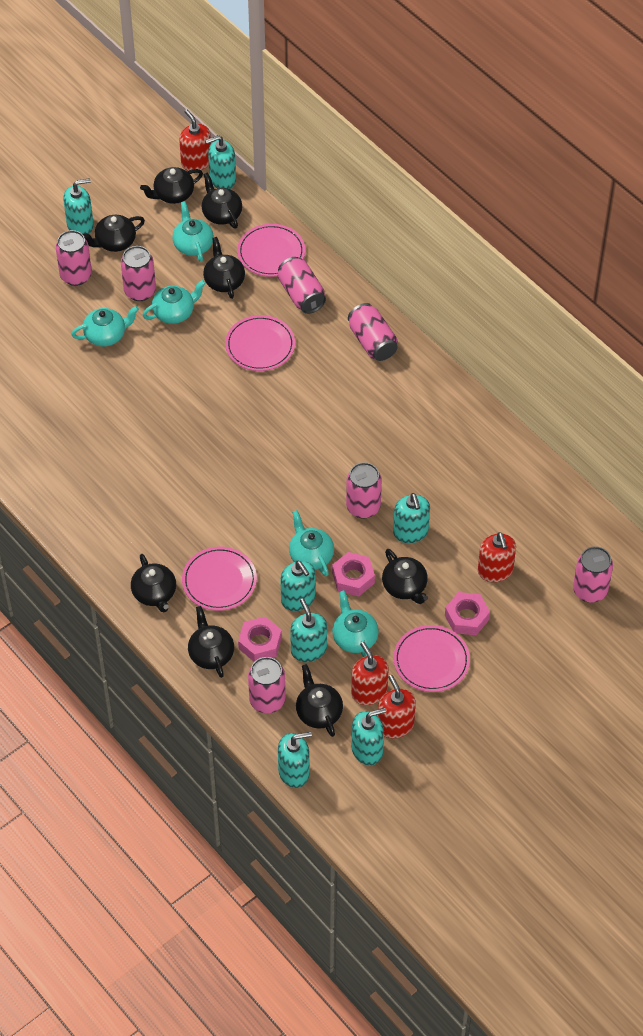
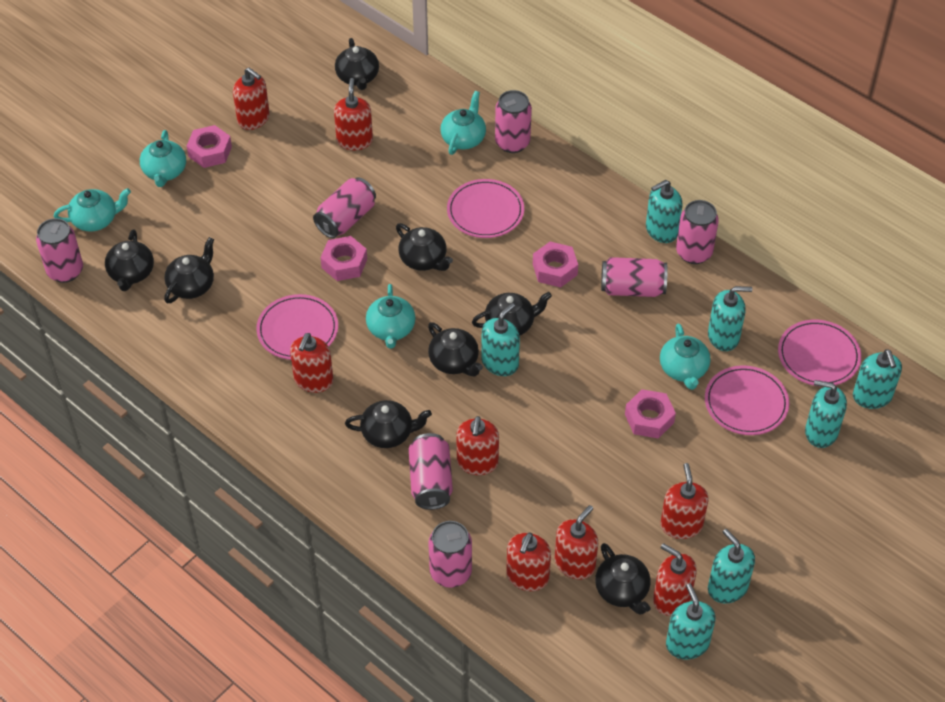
pink nut: 3 -> 4
red soap dispenser: 4 -> 8

